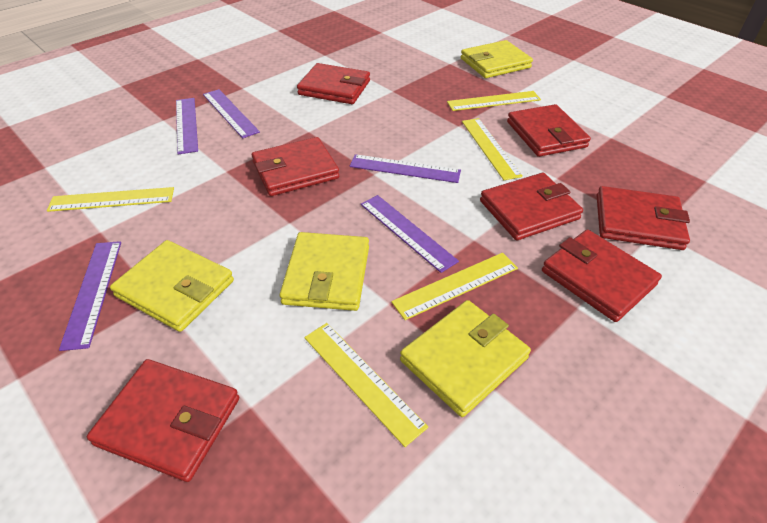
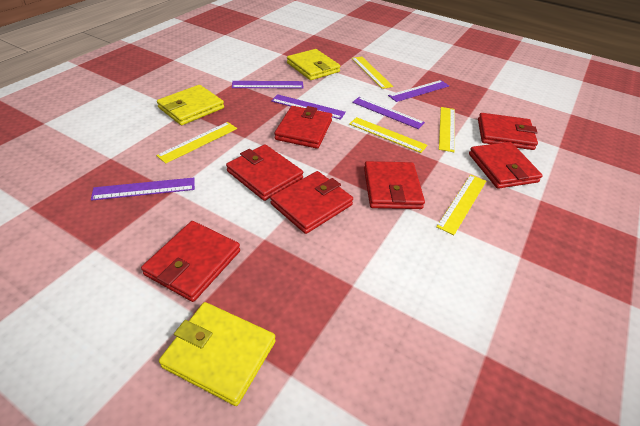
yellow wallet: 4 -> 3

